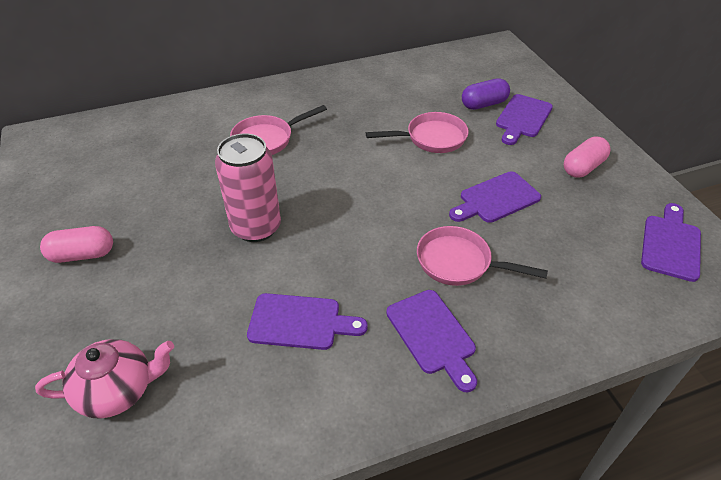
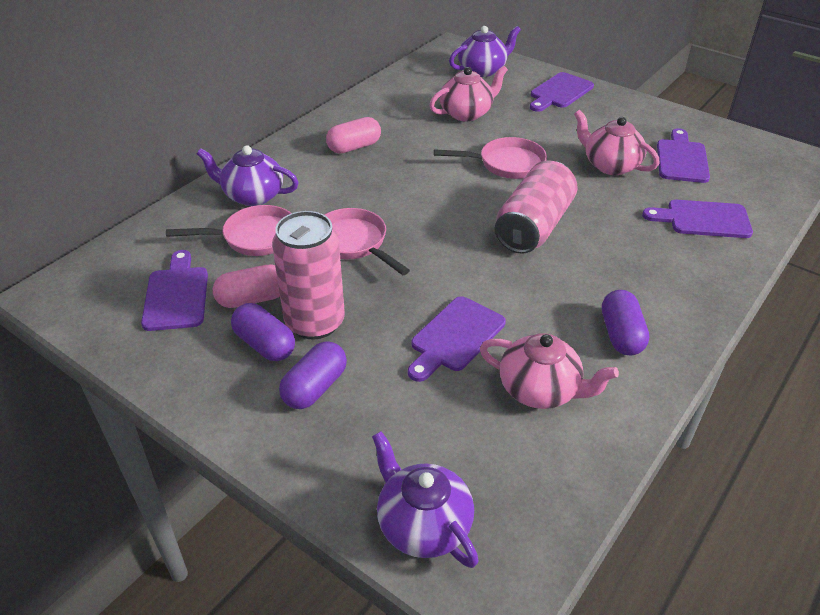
pink can: 1 -> 2
pink teapot: 1 -> 3
purple capsule: 1 -> 3
purple teapot: 0 -> 3

